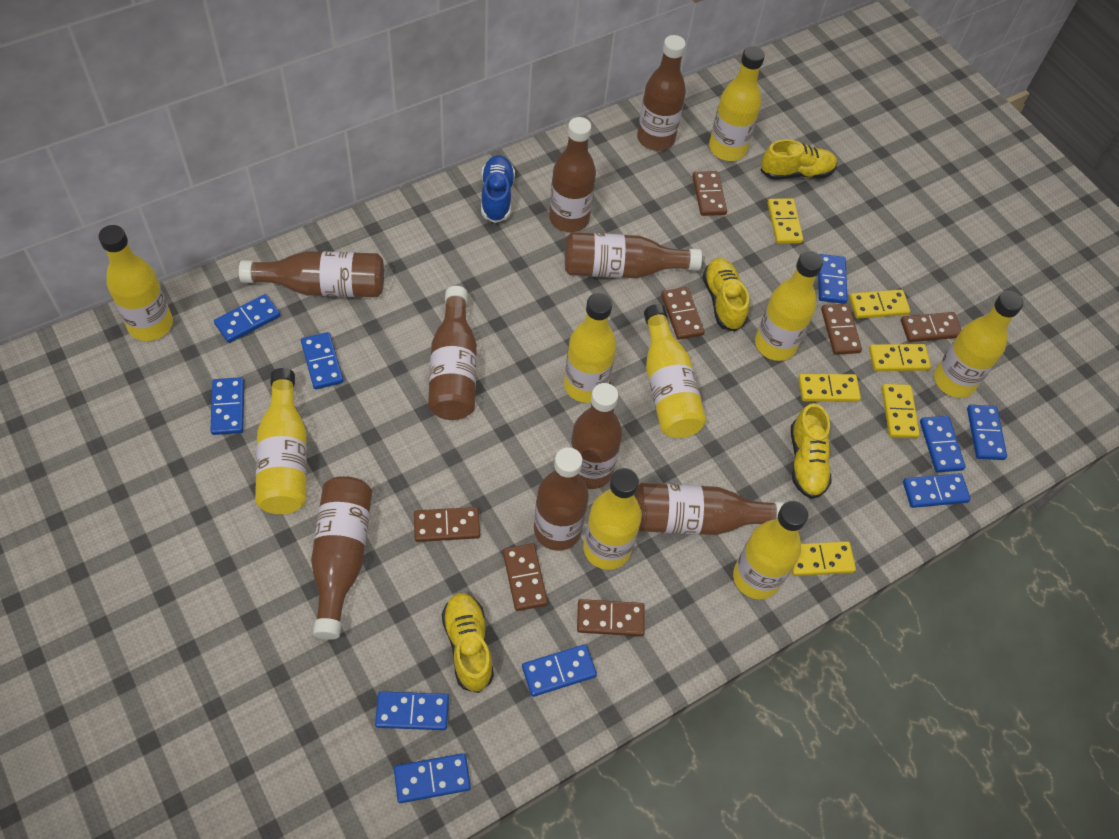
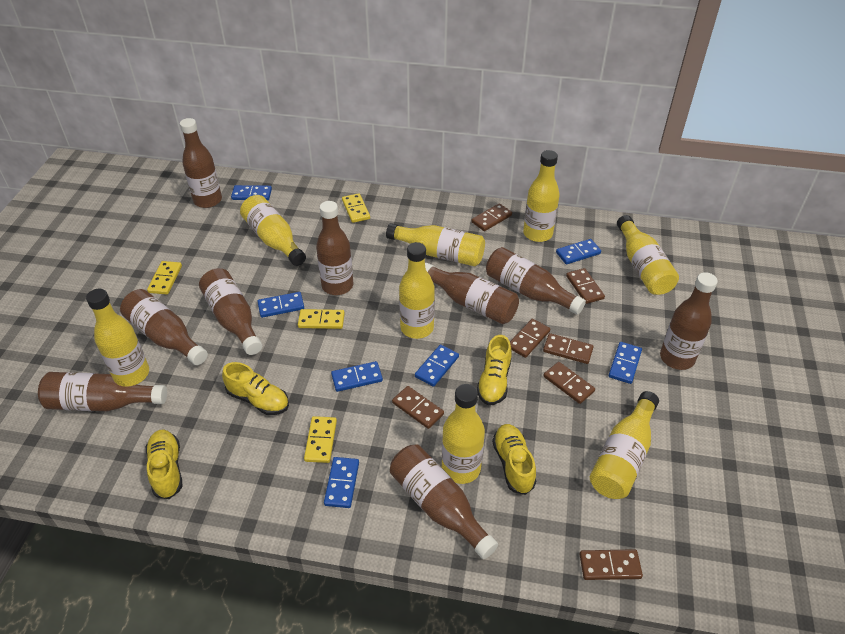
blue domino: 10 -> 7
blue shoe: 1 -> 0
yellow bottle: 9 -> 8
yellow domino: 6 -> 4

